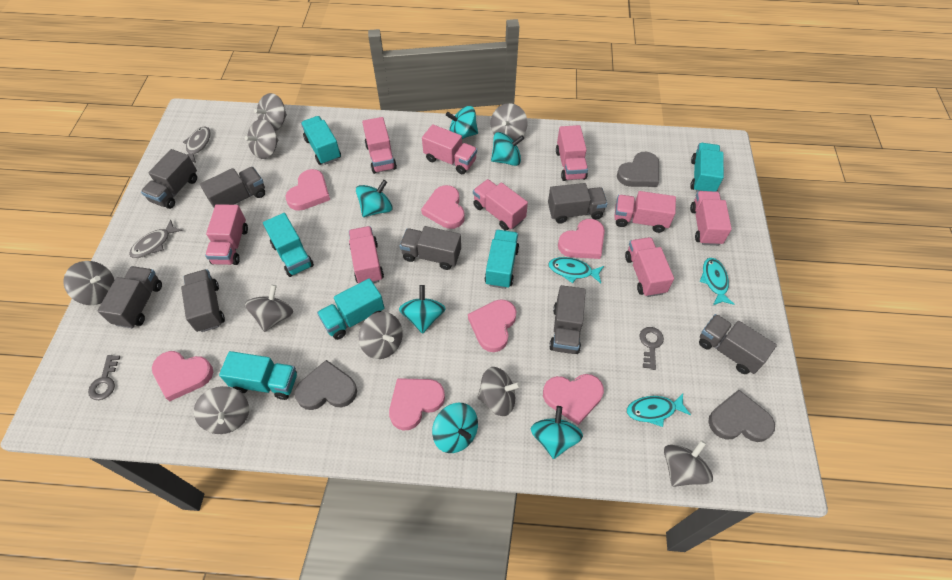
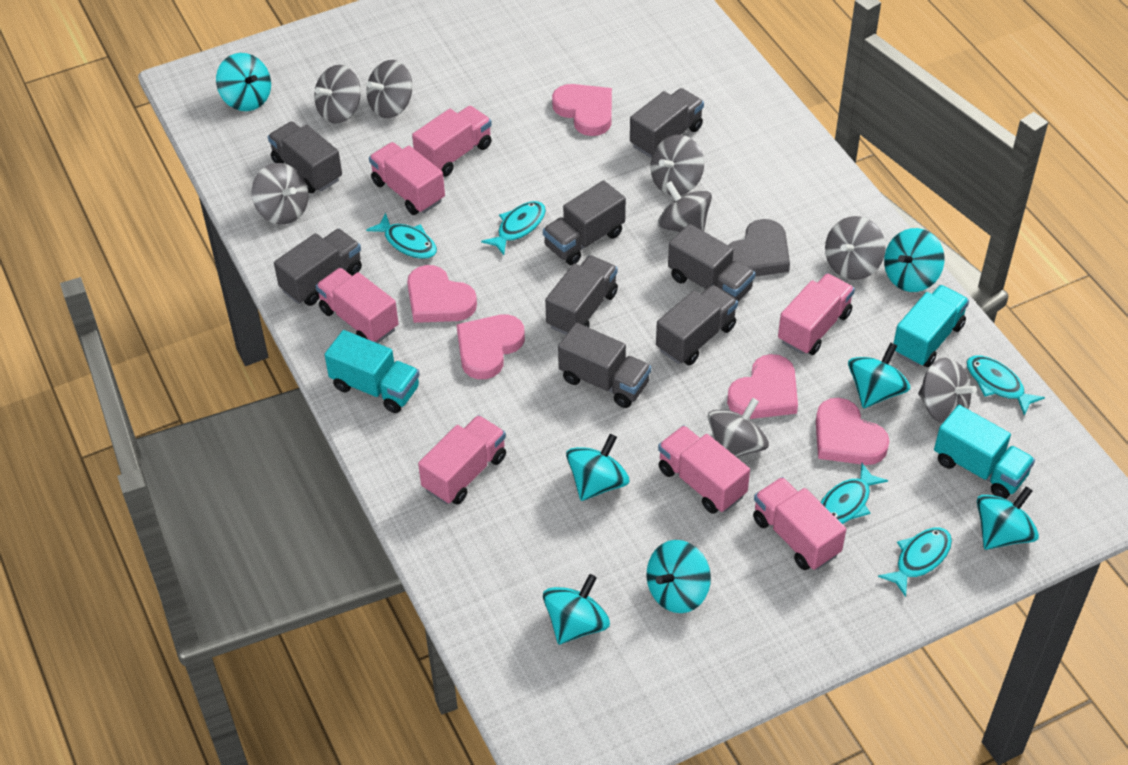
grey fish: 2 -> 0
grey heart: 3 -> 1
grey key: 2 -> 0
grey spinning top: 9 -> 8
pink heart: 7 -> 5
pink truck: 9 -> 7
turquoise fish: 3 -> 5
turquoise spinning top: 6 -> 7
turquoise truck: 6 -> 3

